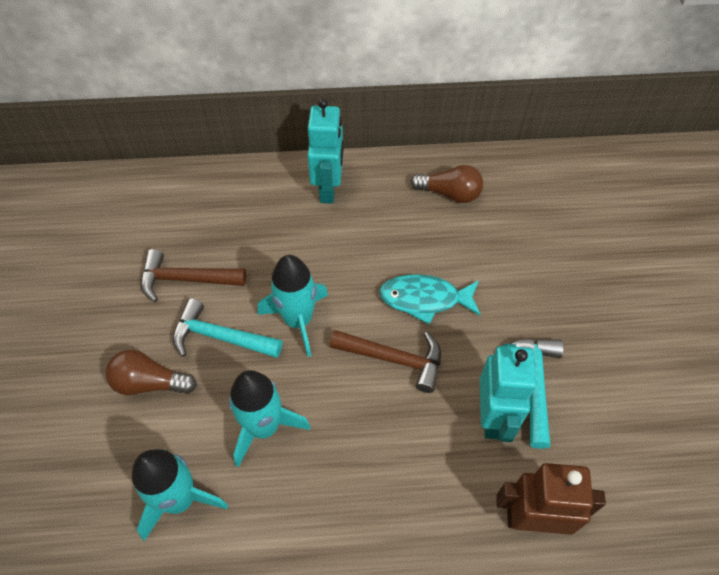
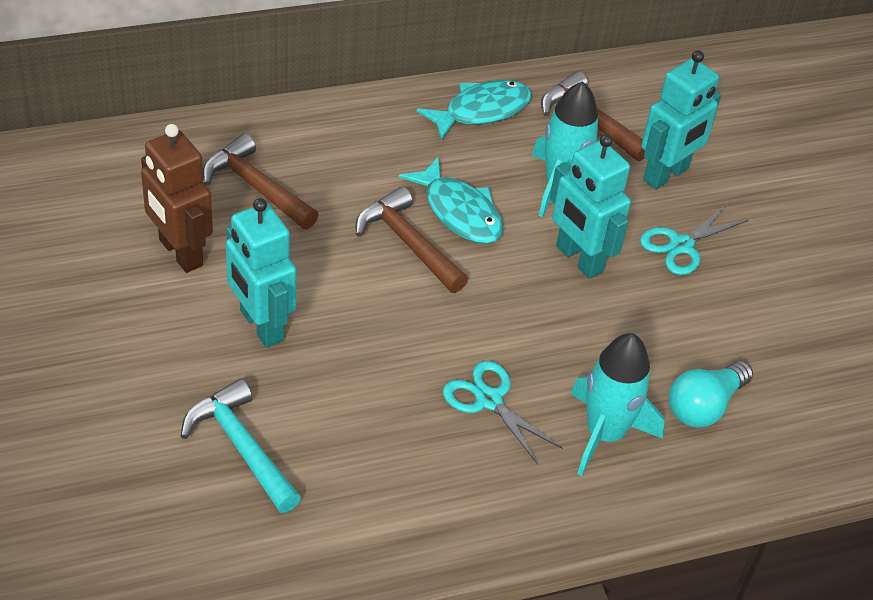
brown hammer: 2 -> 3
brown light bulb: 2 -> 0
turquoise fish: 1 -> 2
turquoise hammer: 2 -> 1
turquoise light bulb: 0 -> 1
turquoise robot: 2 -> 3
turquoise rocket: 3 -> 2
turquoise scissors: 0 -> 2

